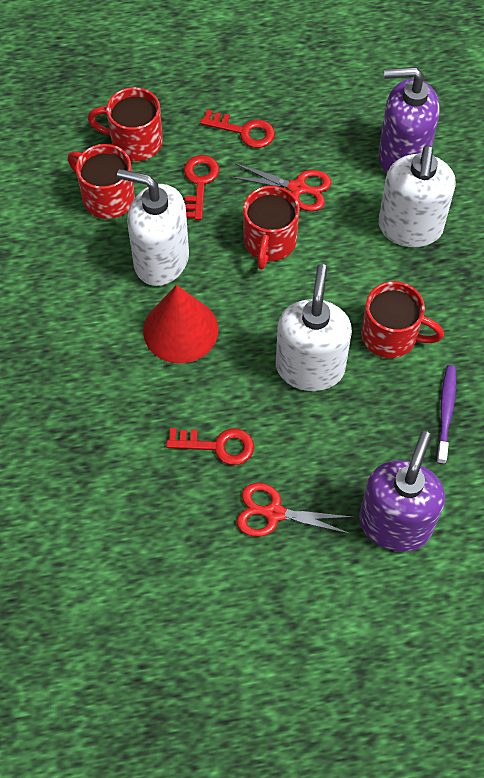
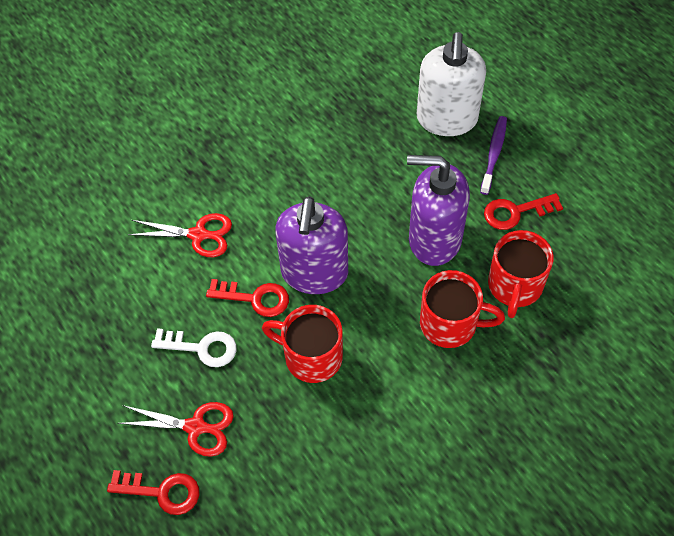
red cone: 1 -> 0
red mug: 4 -> 3
white key: 0 -> 1
white soap dispenser: 3 -> 1

